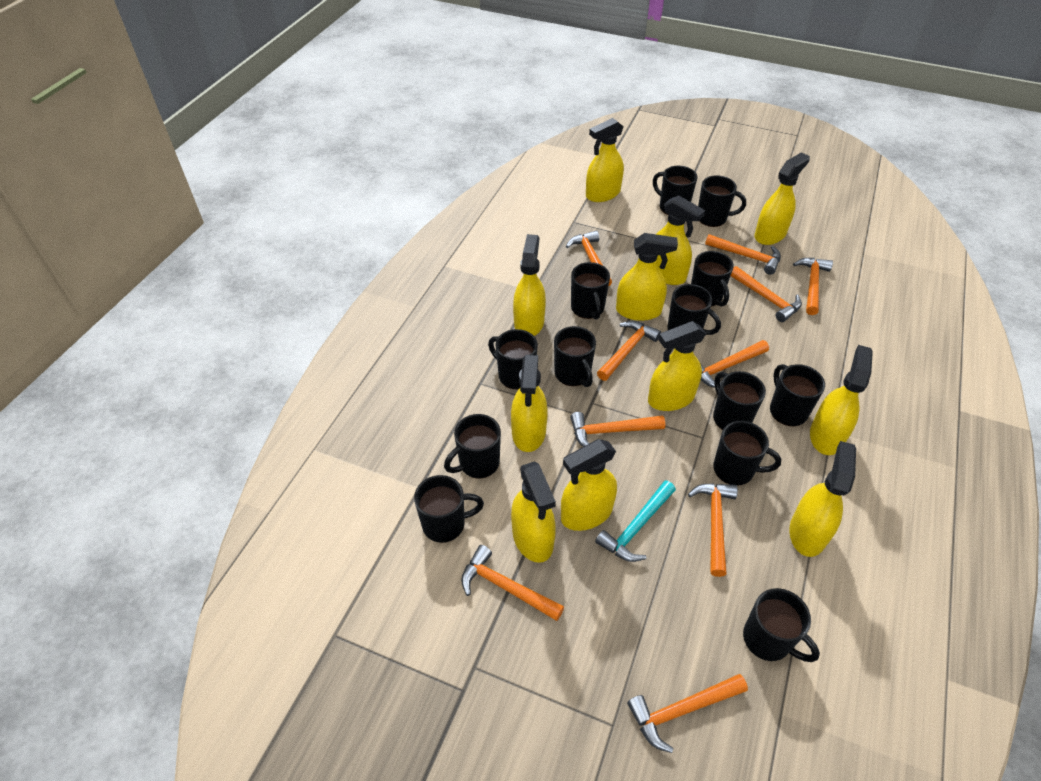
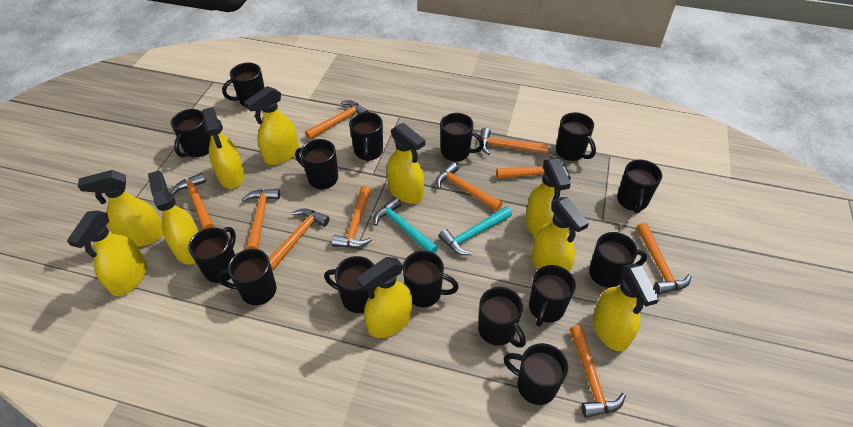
black mug: 13 -> 15
turquoise hammer: 1 -> 2
yellow spray bottle: 11 -> 10

